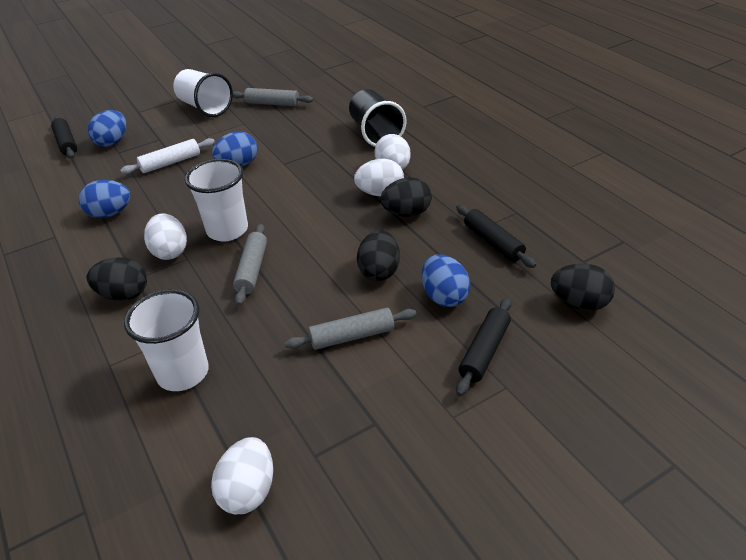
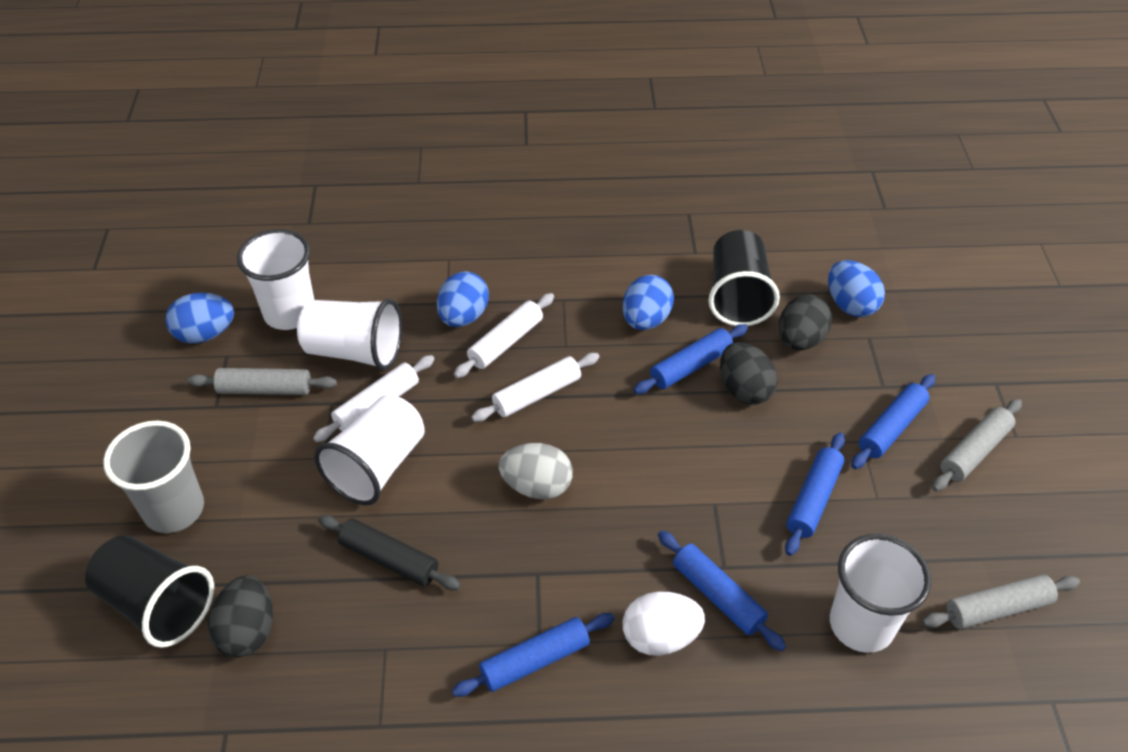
black cup: 1 -> 2
black egg: 4 -> 3
black rolling pin: 3 -> 1
blue rolling pin: 0 -> 5
grey cup: 0 -> 1
grey egg: 0 -> 1
white cup: 3 -> 4
white egg: 4 -> 1
white rolling pin: 1 -> 3

